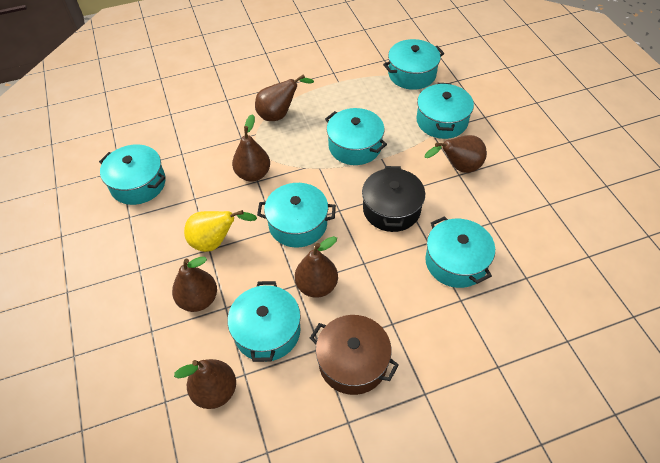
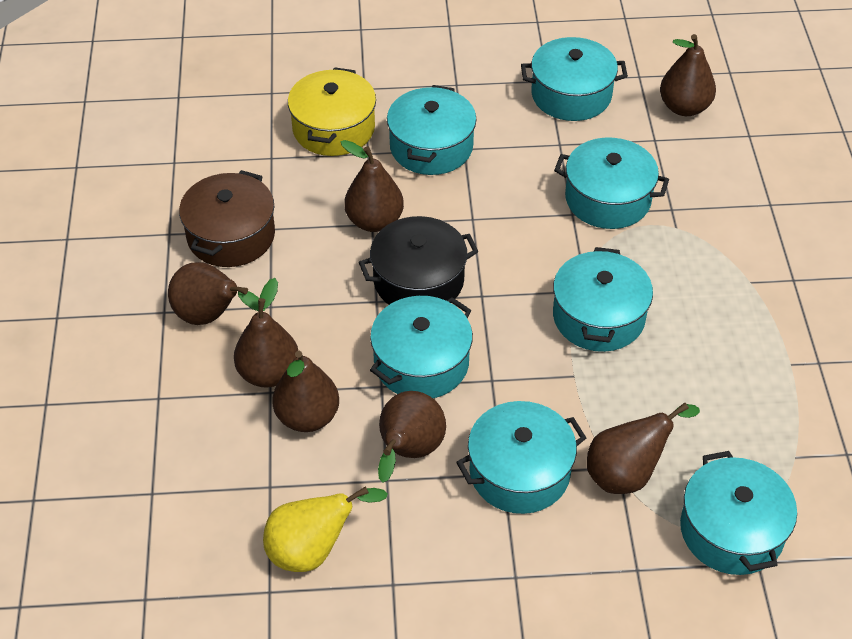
brown pear: 6 -> 7
yellow pot: 0 -> 1

